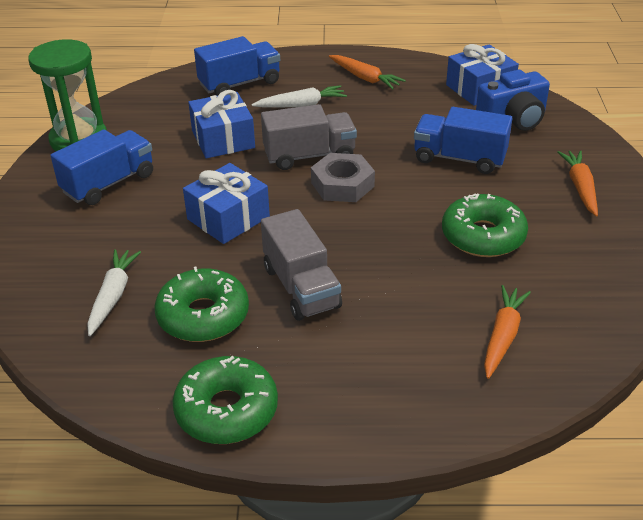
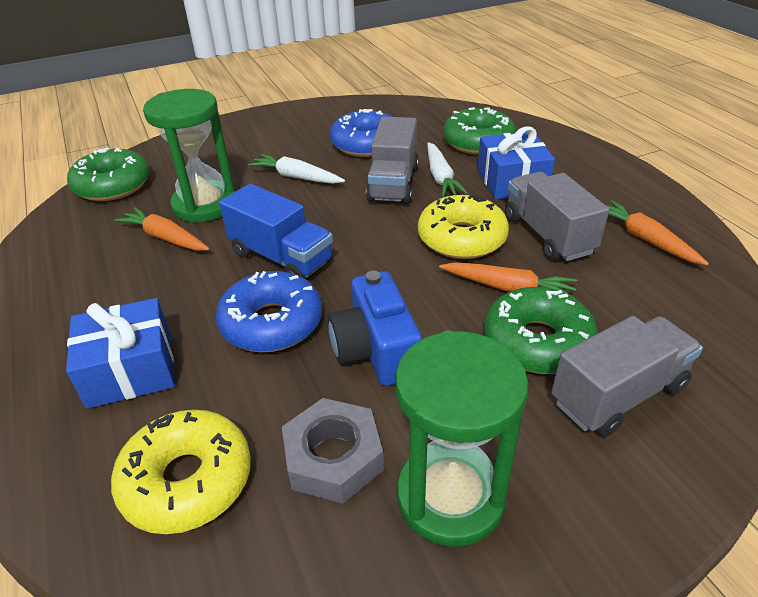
blue donut: 0 -> 2
blue gift: 3 -> 2
blue truck: 3 -> 1
green hourglass: 1 -> 2
grey truck: 2 -> 3
yellow donut: 0 -> 2

